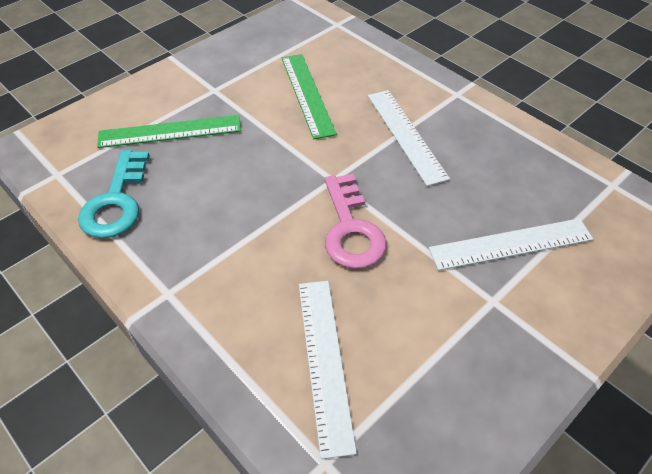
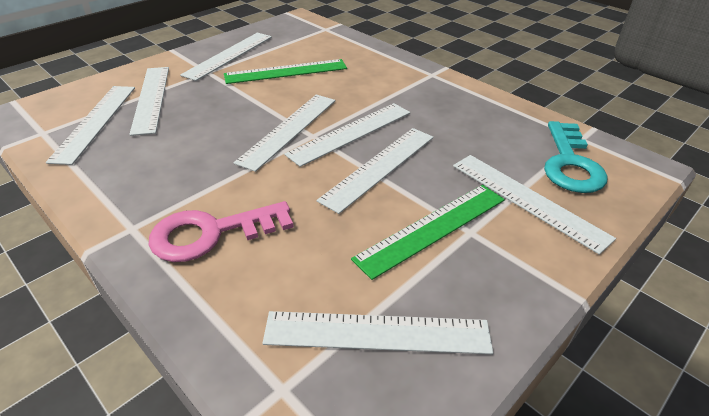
white ruler: 3 -> 8

